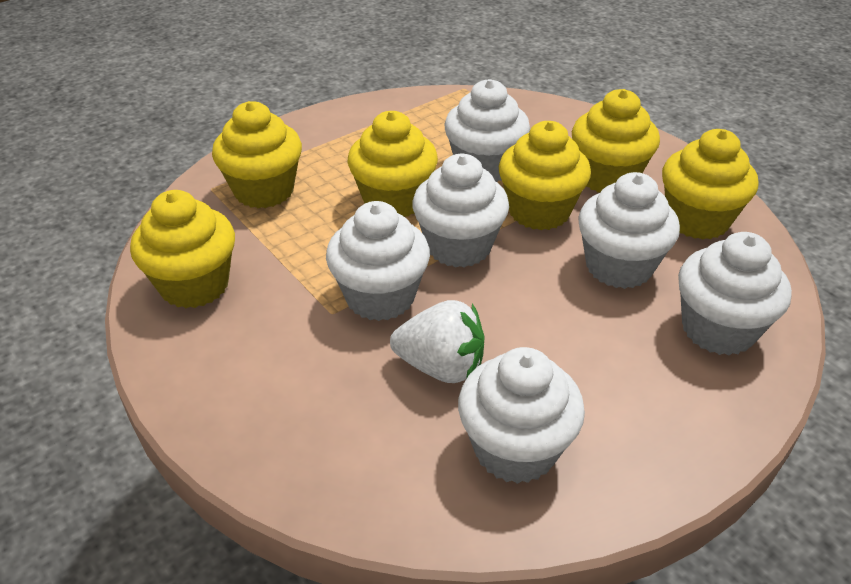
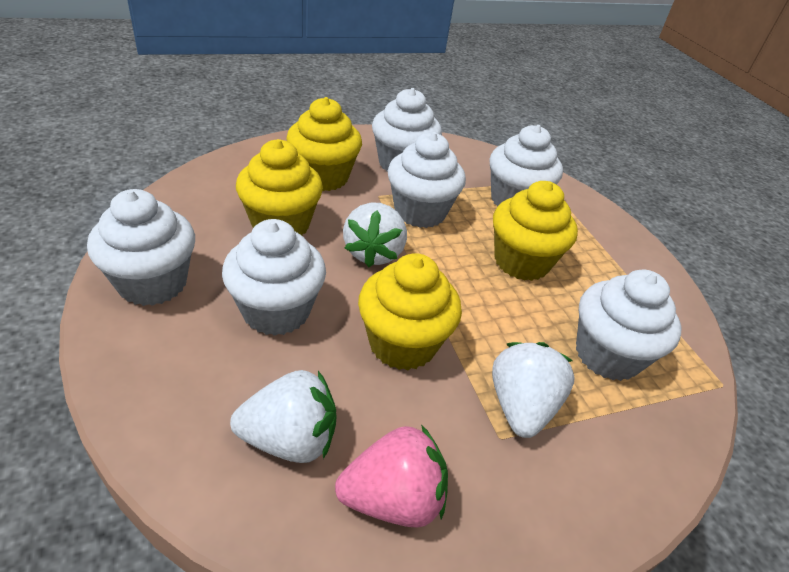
pink strawberry: 0 -> 1
white strawberry: 1 -> 3
yellow cupcake: 6 -> 4

